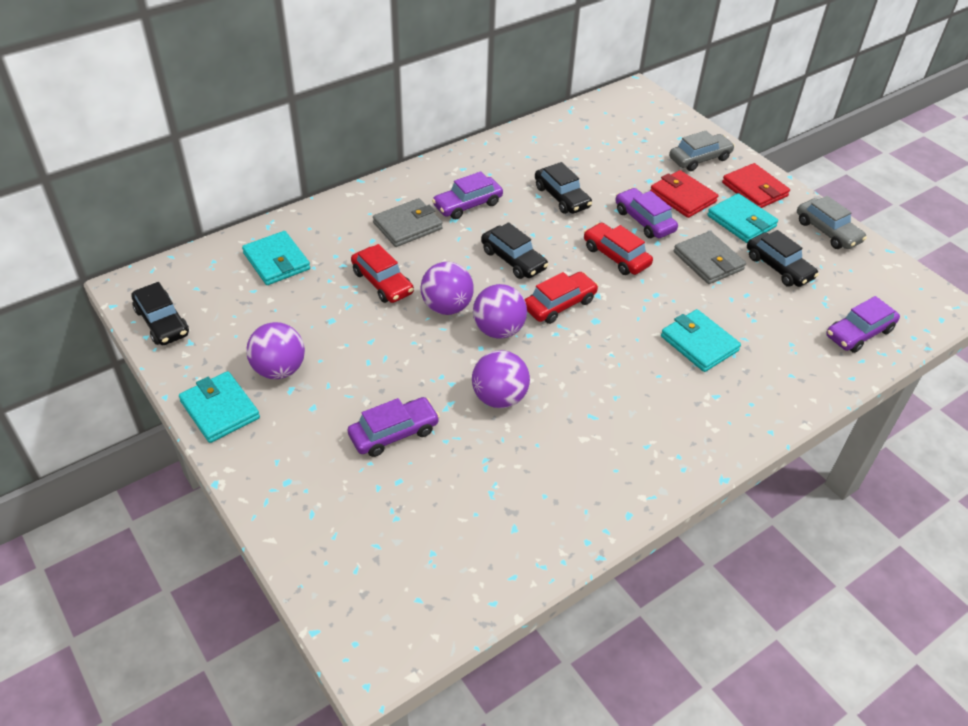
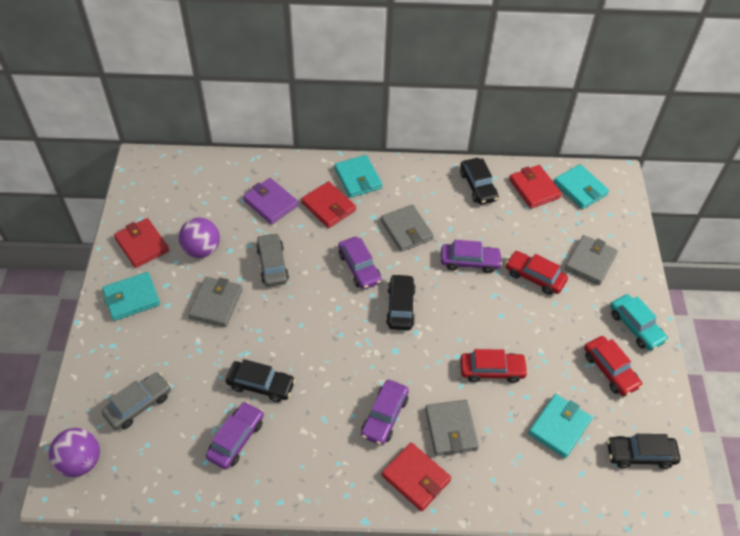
grey wallet: 2 -> 4
purple ball: 4 -> 2
purple wallet: 0 -> 1
red wallet: 2 -> 4
turquoise car: 0 -> 1

